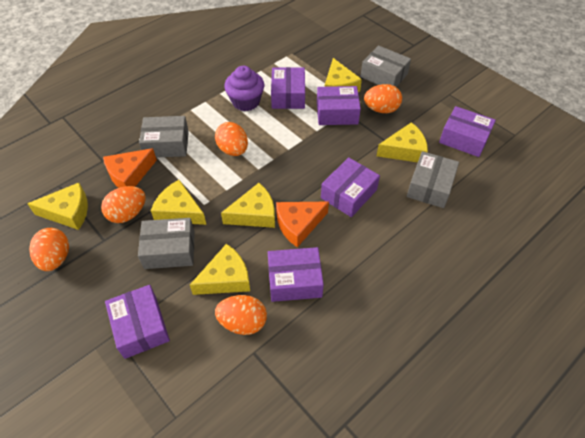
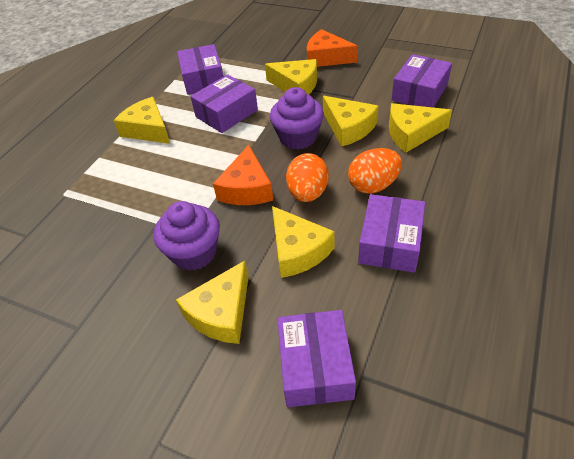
grey box: 4 -> 0
orange egg: 5 -> 2
purple box: 6 -> 5
purple cupcake: 1 -> 2

